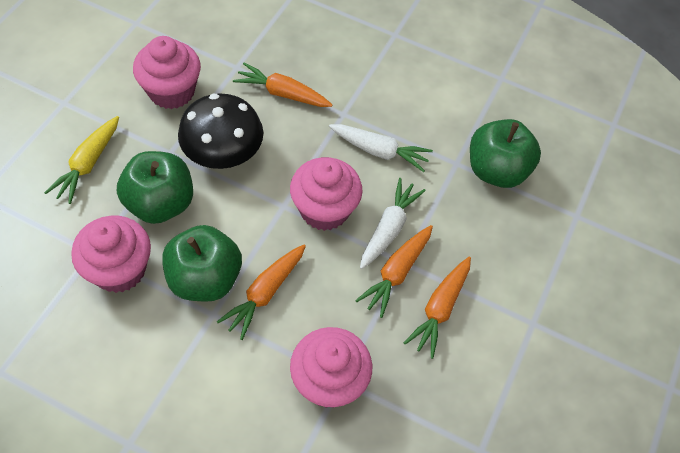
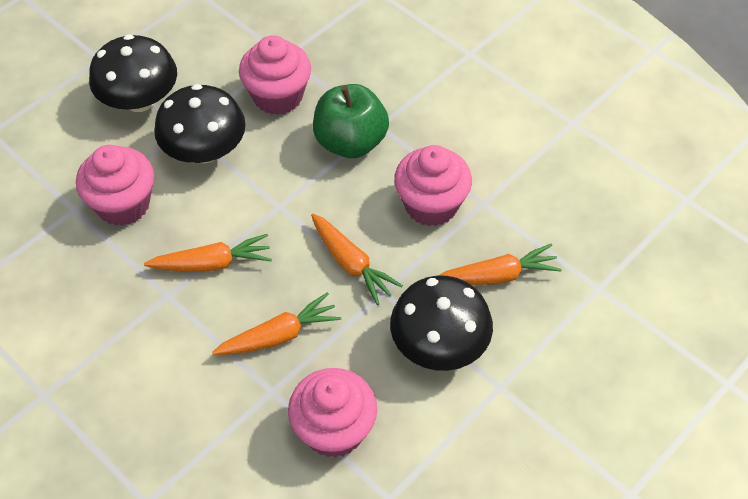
black mushroom: 1 -> 3
green apple: 3 -> 1
white carrot: 2 -> 0
yellow carrot: 1 -> 0

